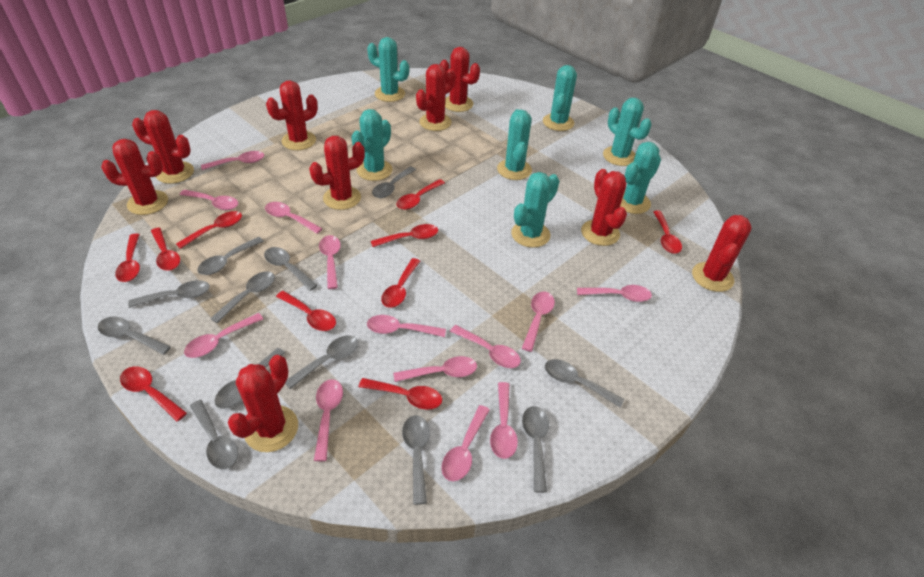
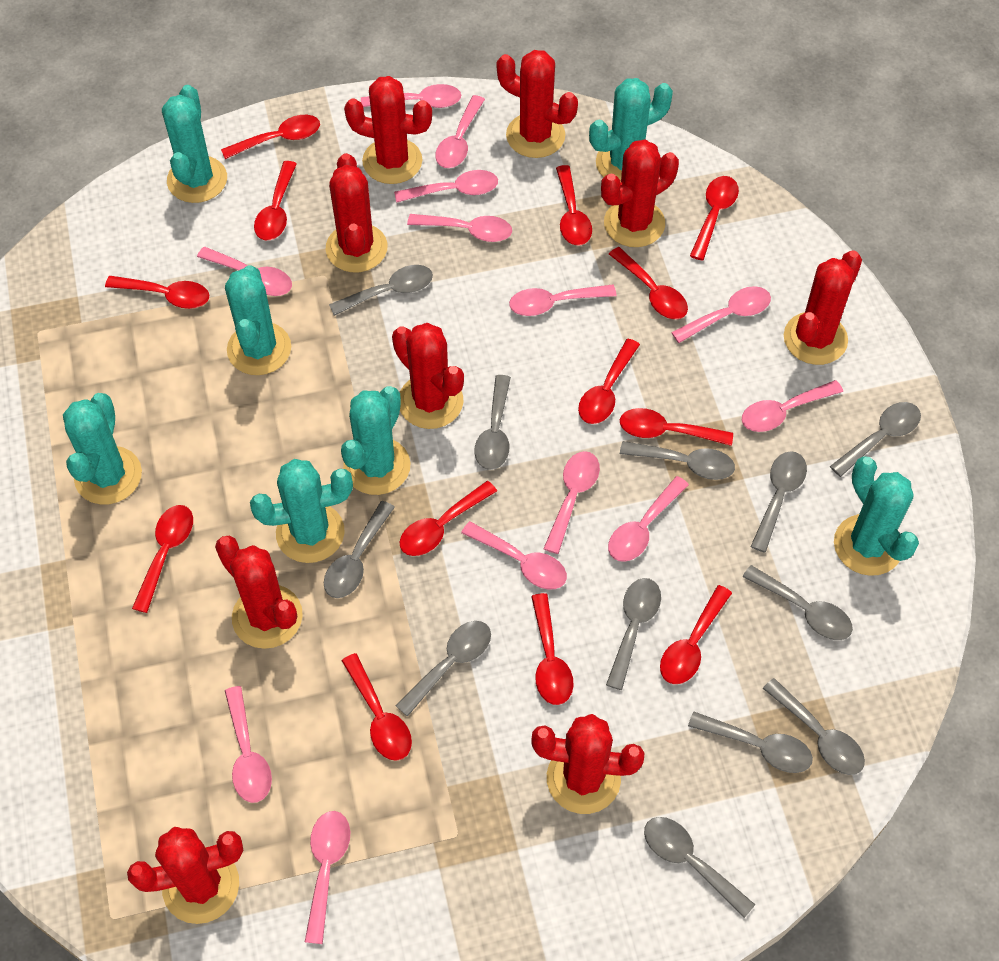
red spoon: 10 -> 13

